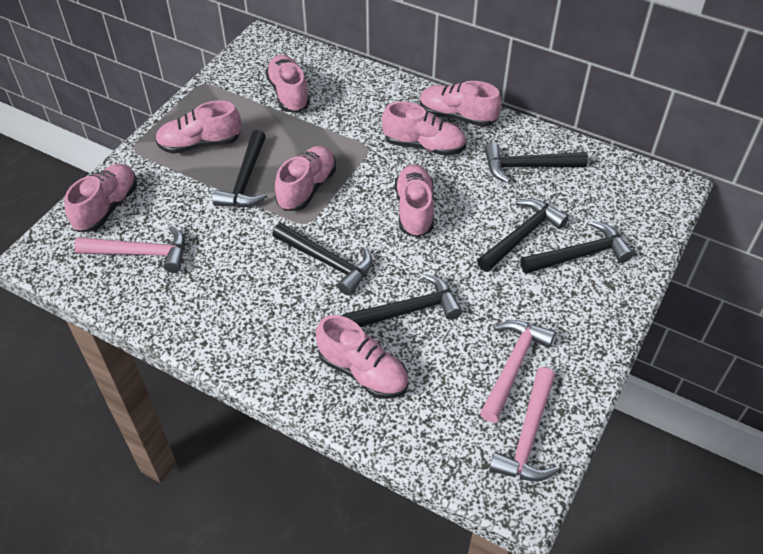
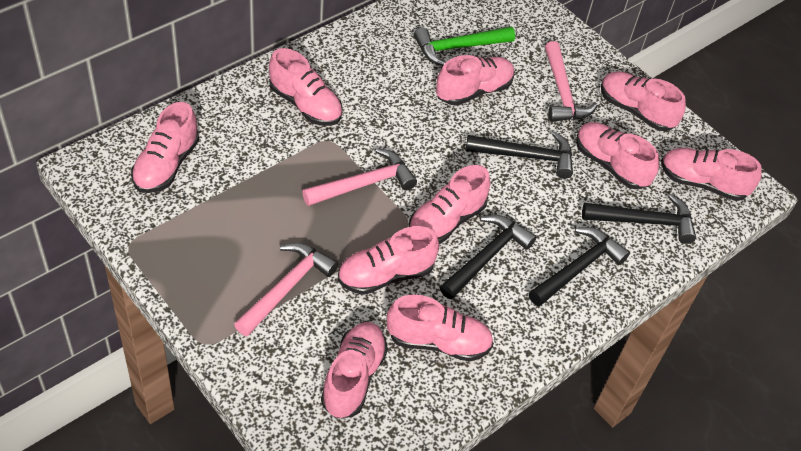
black hammer: 6 -> 4
green hammer: 0 -> 1
pink shoe: 8 -> 10

